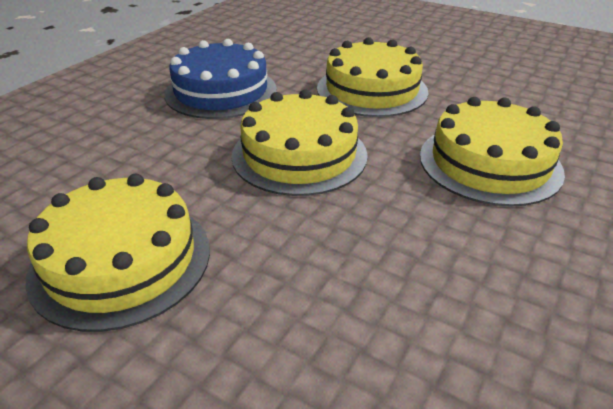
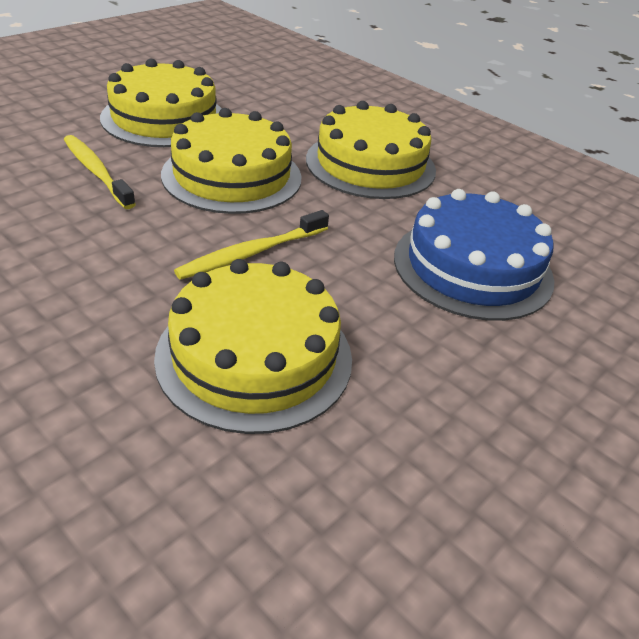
yellow toothbrush: 0 -> 2

